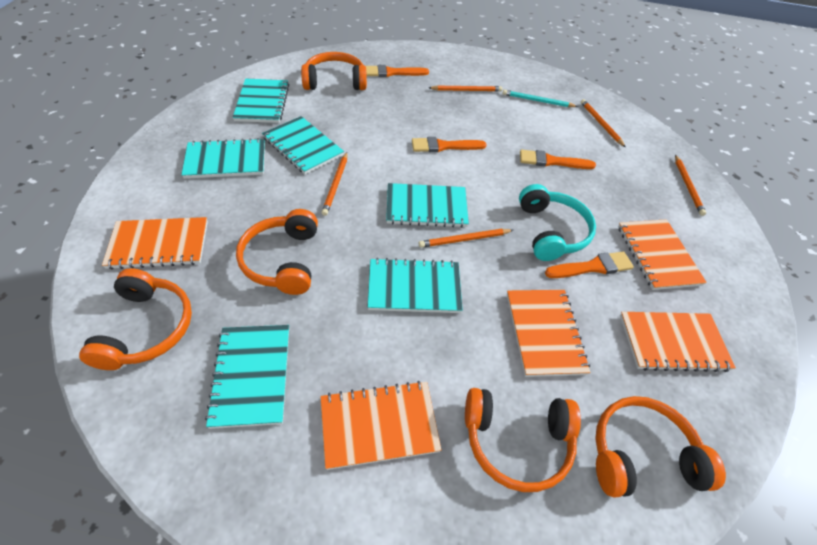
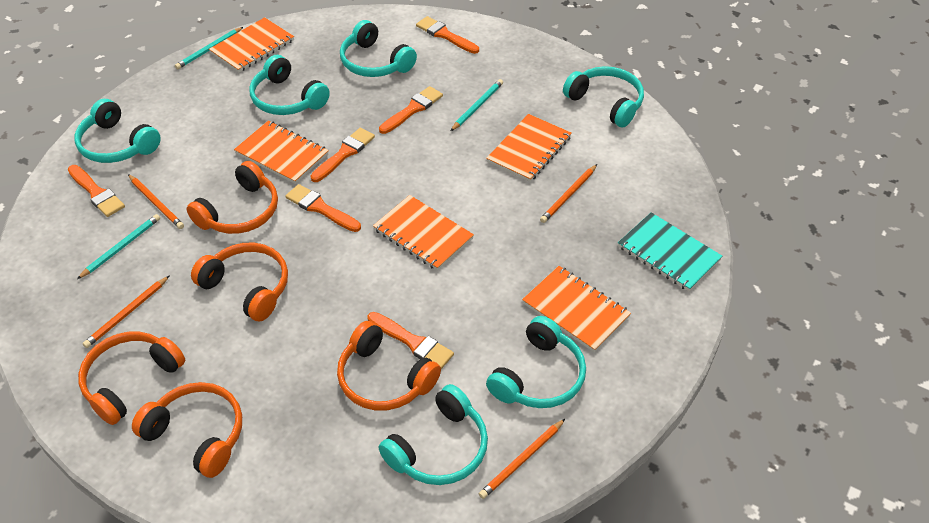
orange brush: 4 -> 6
orange pencil: 5 -> 4
turquoise headphones: 1 -> 6
turquoise notebook: 6 -> 1
turquoise pencil: 1 -> 3

